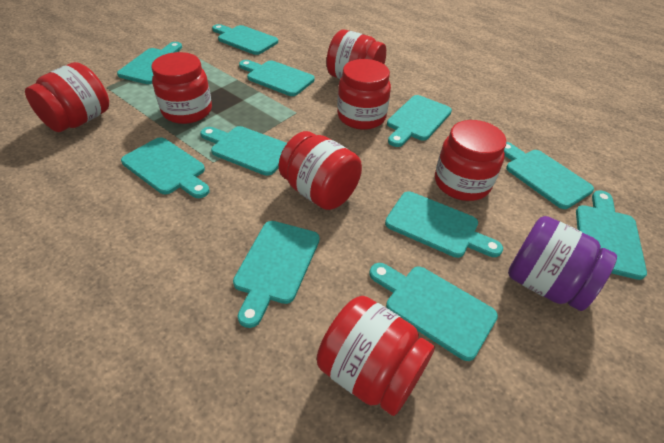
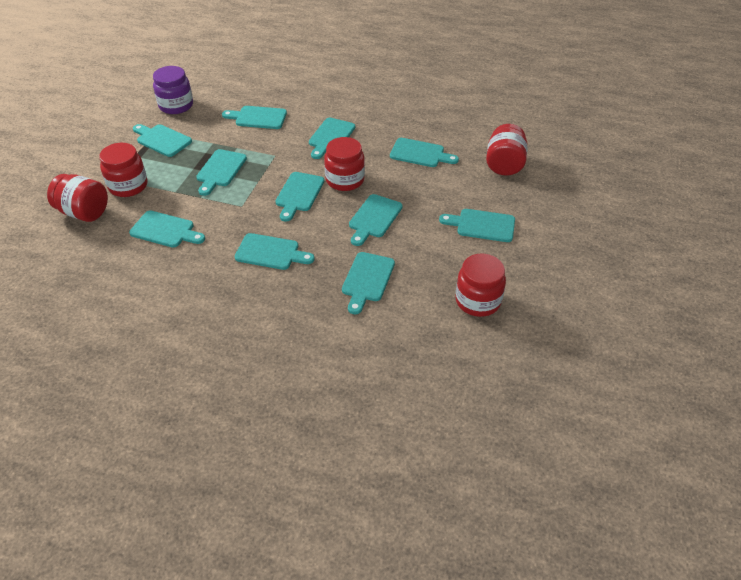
red jar: 7 -> 5

